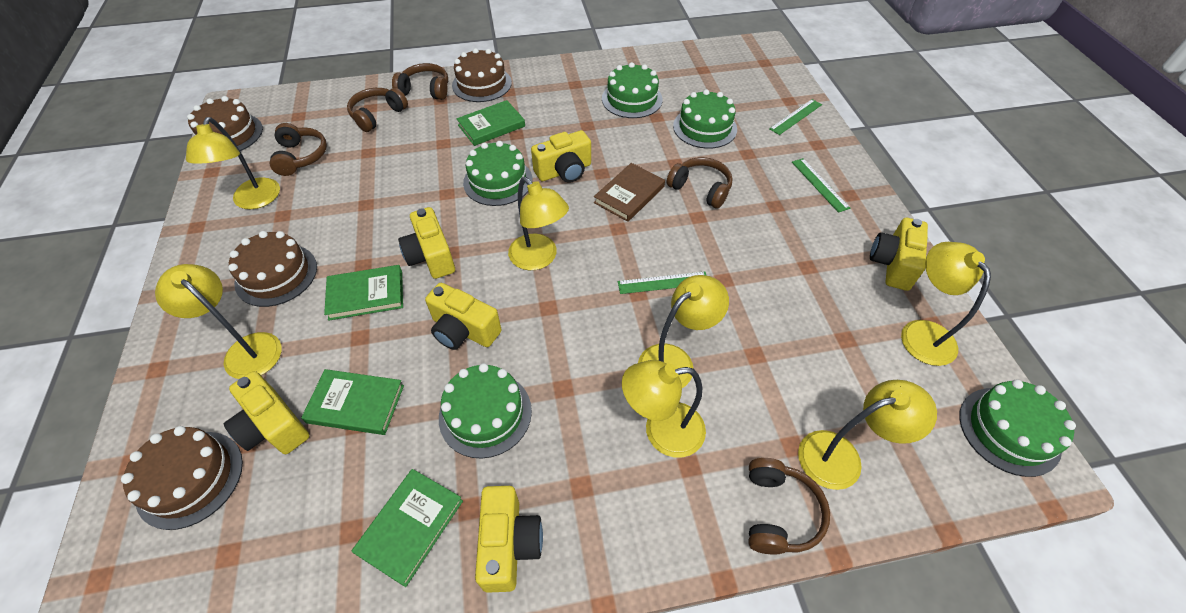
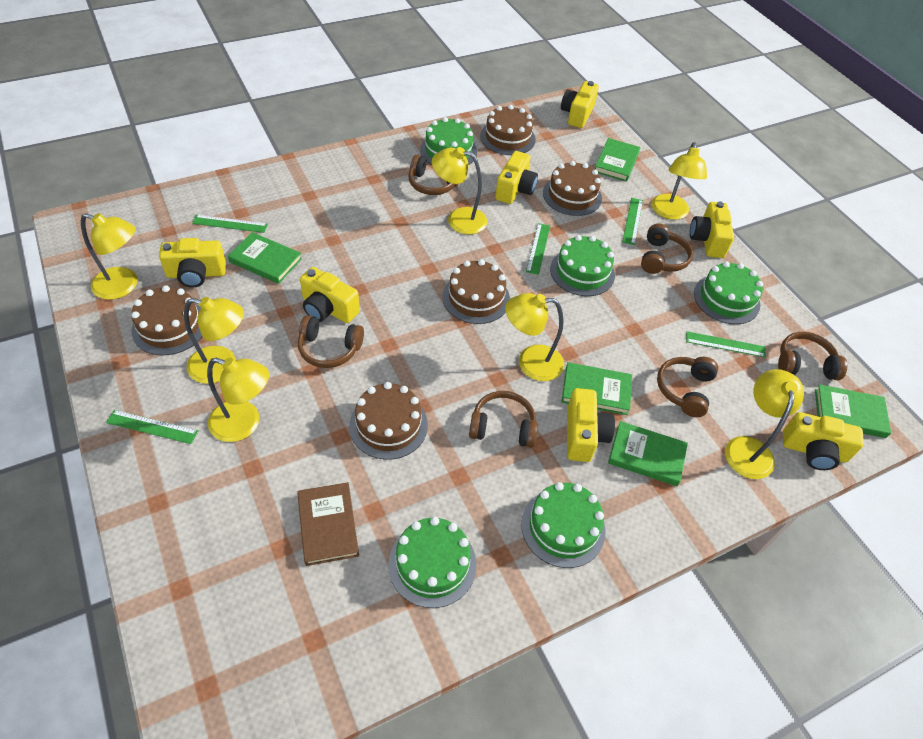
brown cake: 4 -> 5
brown headphones: 5 -> 6
green book: 4 -> 5
green ruler: 3 -> 5
yellow camera: 6 -> 7

